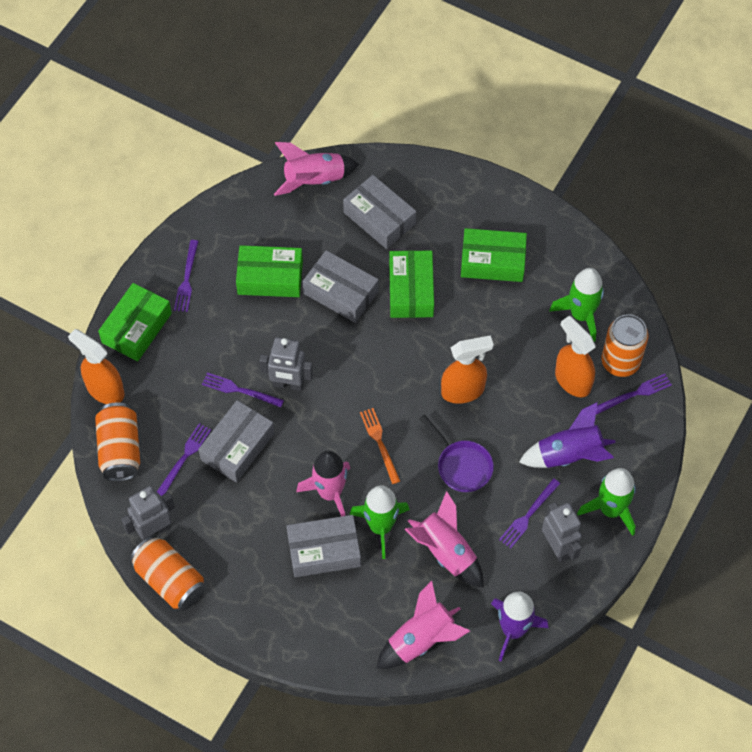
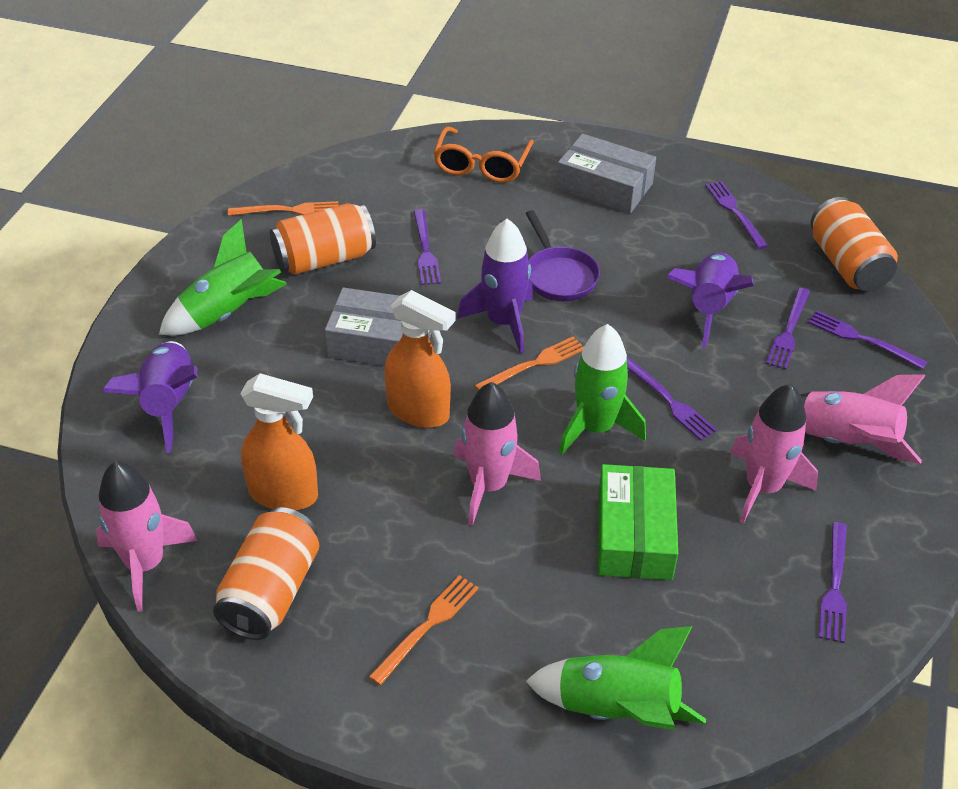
green box: 4 -> 1
grey box: 4 -> 2
grey robot: 3 -> 0
orange fork: 1 -> 3
orange glasses: 0 -> 1
orange spray bottle: 3 -> 2
purple fork: 5 -> 6
purple rocket: 2 -> 3

